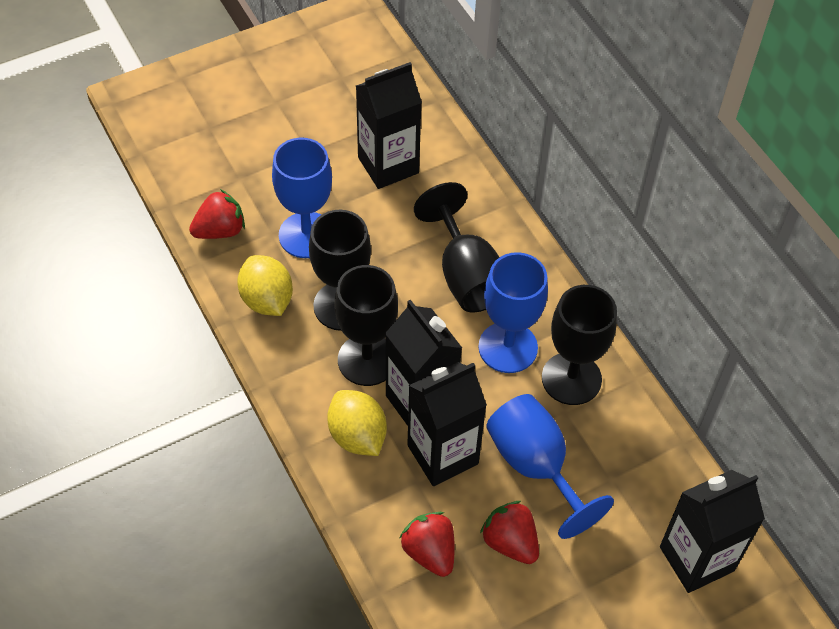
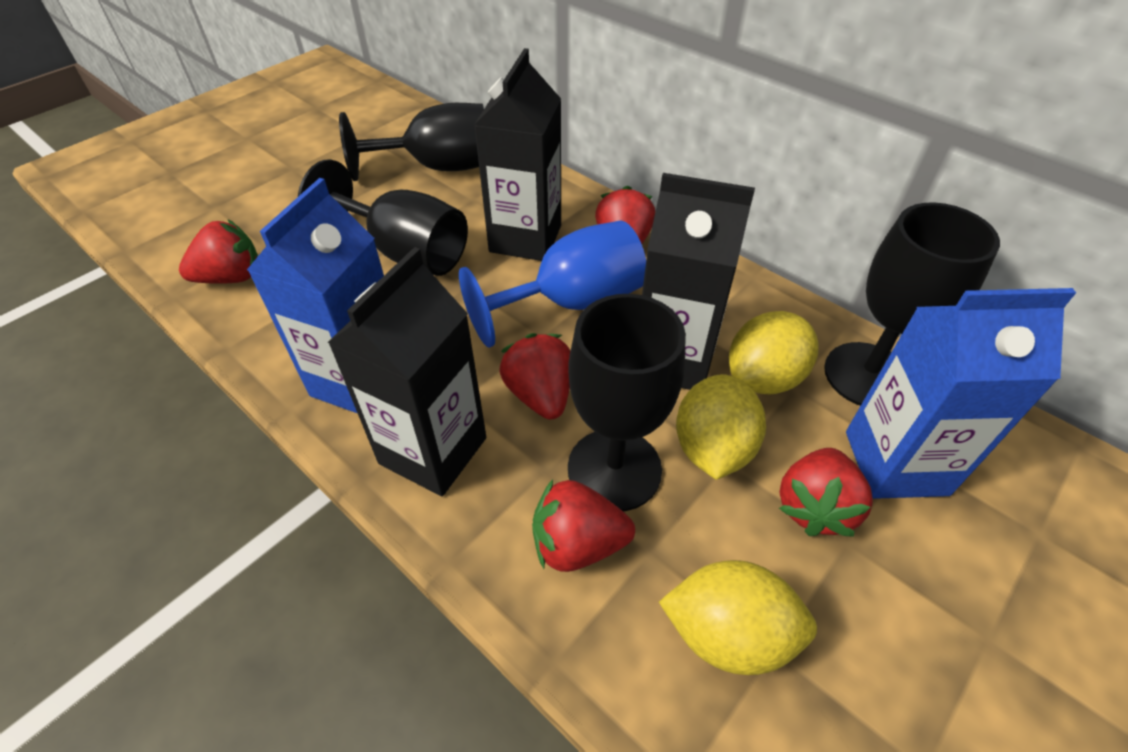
black carton: 4 -> 3
blue carton: 0 -> 2
blue goblet: 3 -> 1
red strawberry: 3 -> 5
yellow lemon: 2 -> 3

